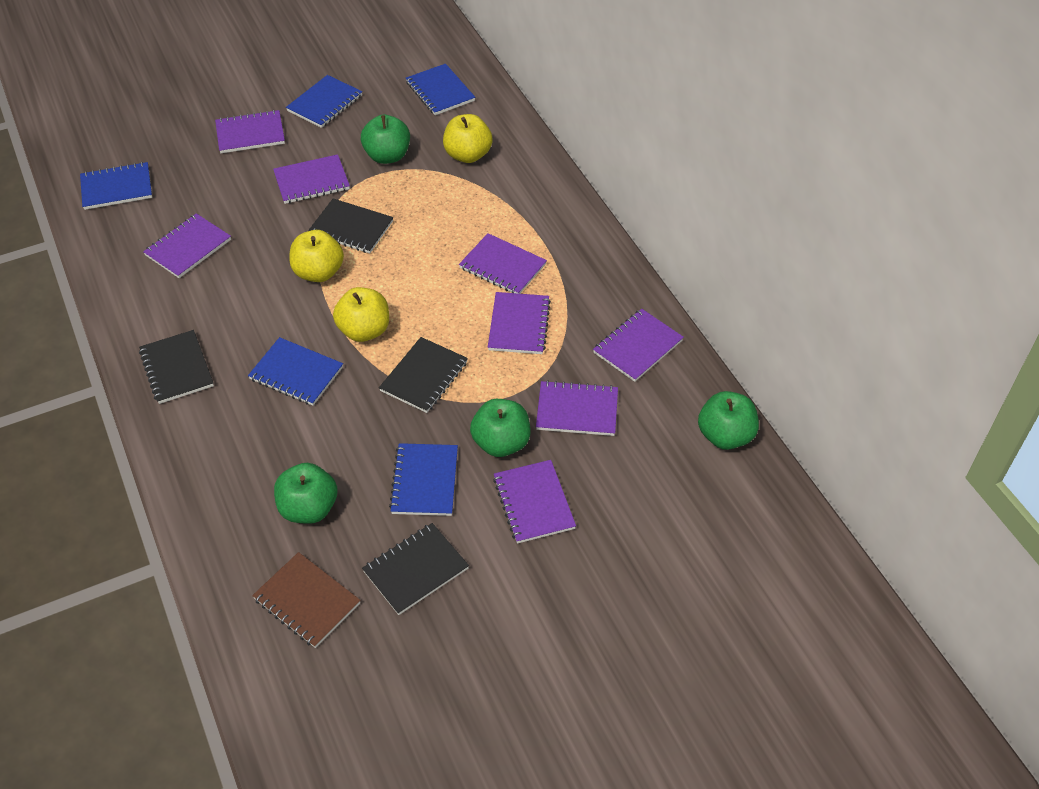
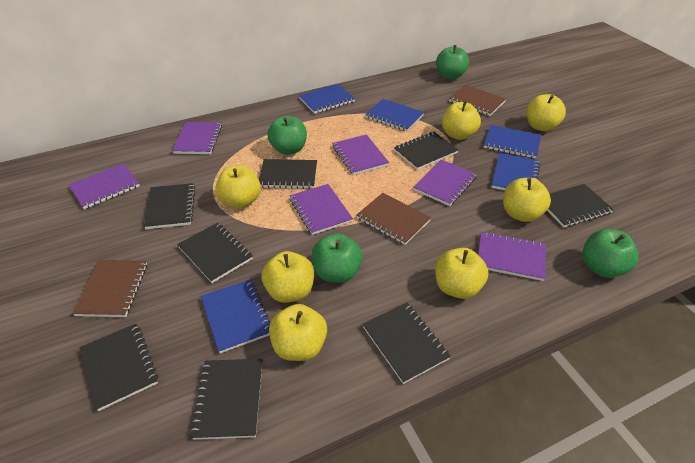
black notebook: 4 -> 8
brown notebook: 1 -> 3
purple notebook: 8 -> 6
yellow apple: 3 -> 7

